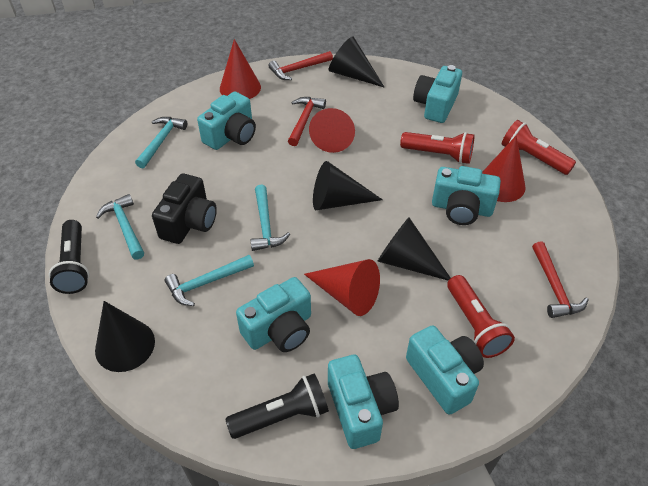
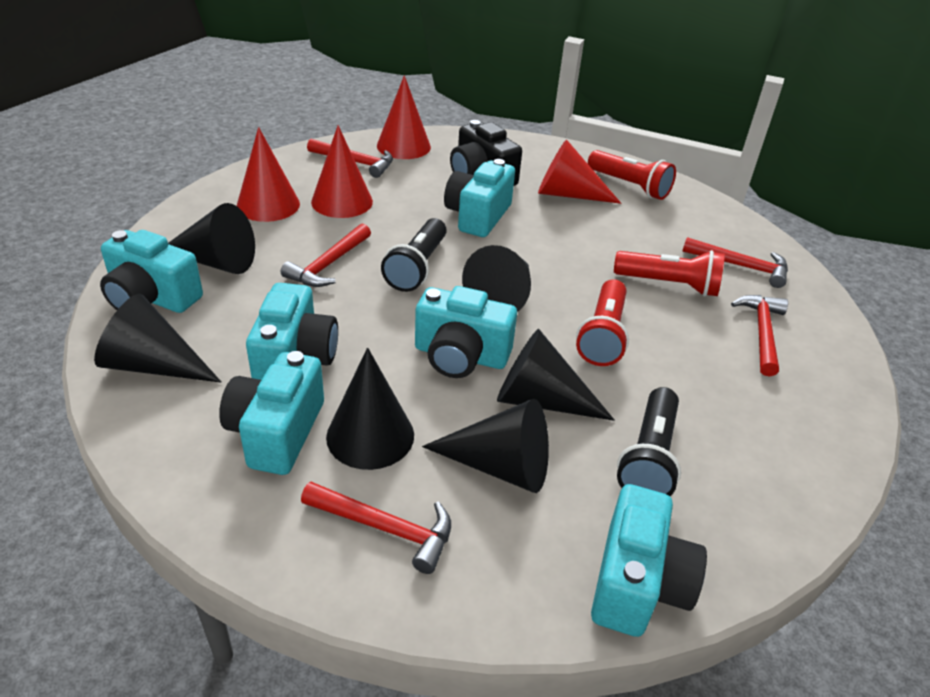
black cone: 4 -> 6
red hammer: 3 -> 5
turquoise hammer: 4 -> 0

